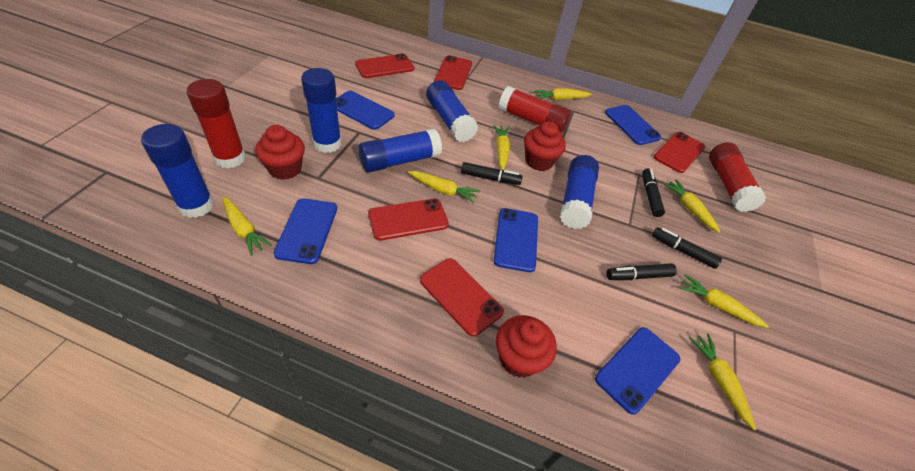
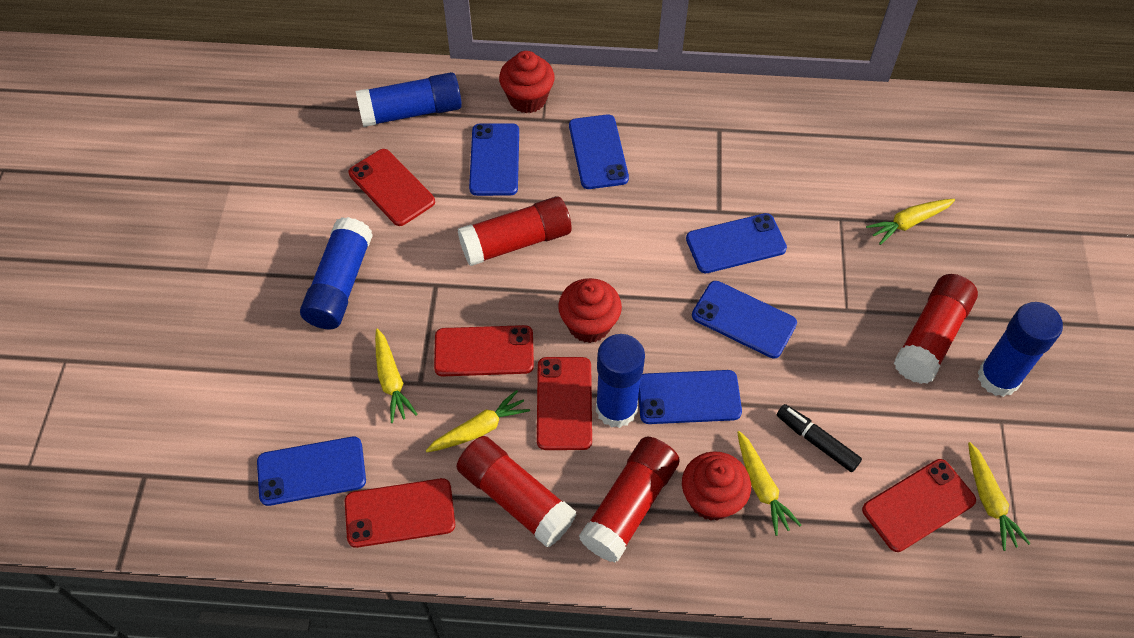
black marker: 4 -> 1
blue glue stick: 5 -> 4
blue phone: 5 -> 6
red glue stick: 3 -> 4
yellow carrot: 7 -> 5

